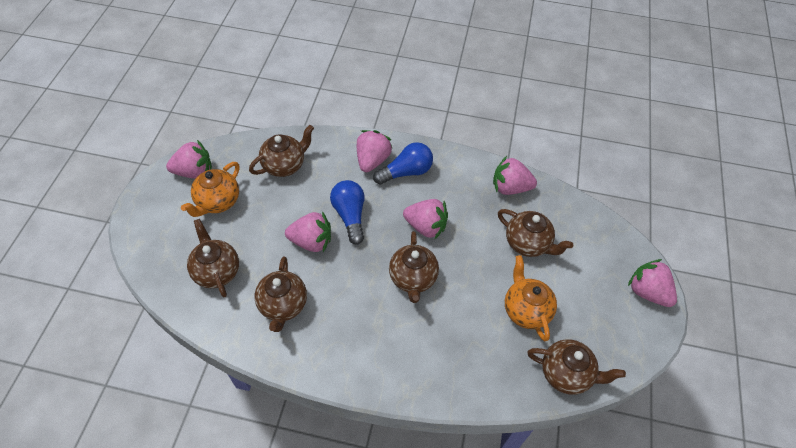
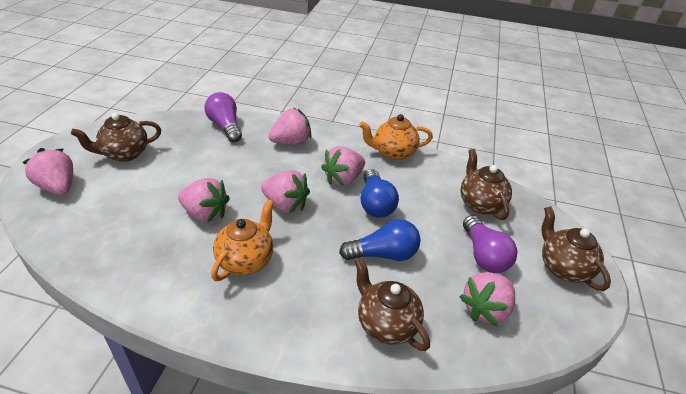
brown teapot: 6 -> 4
purple light bulb: 0 -> 2

